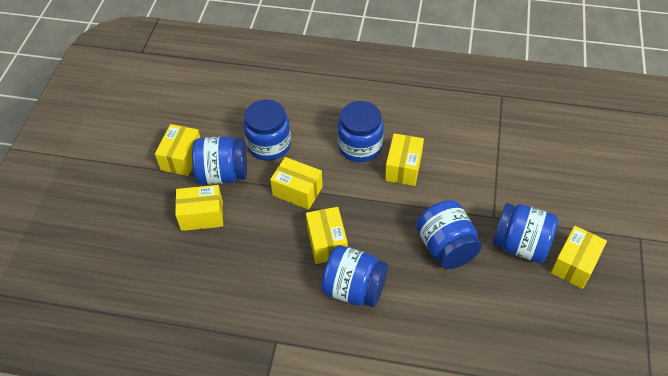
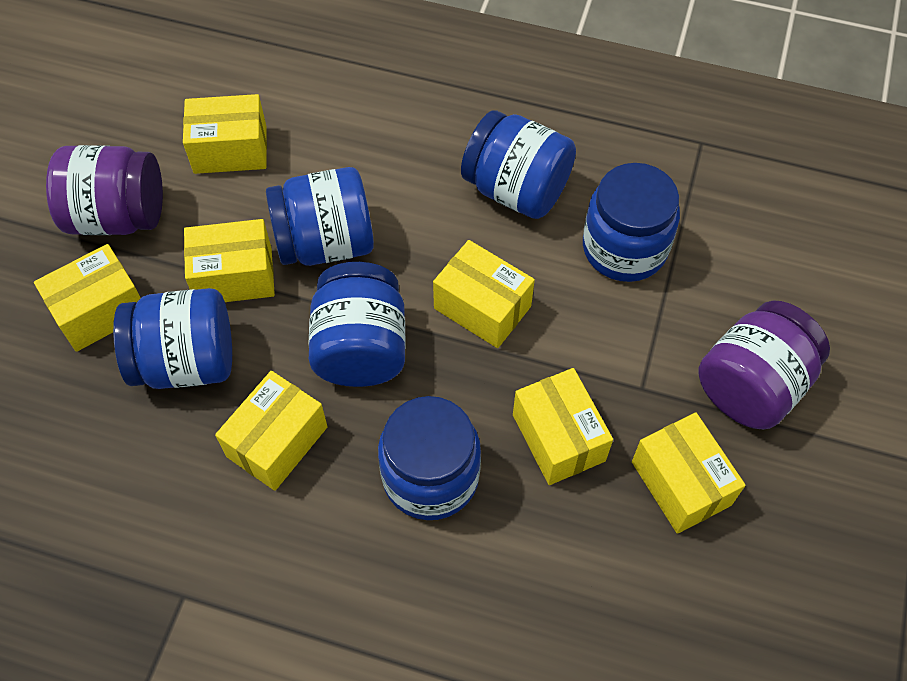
purple jar: 0 -> 2
yellow box: 6 -> 7

